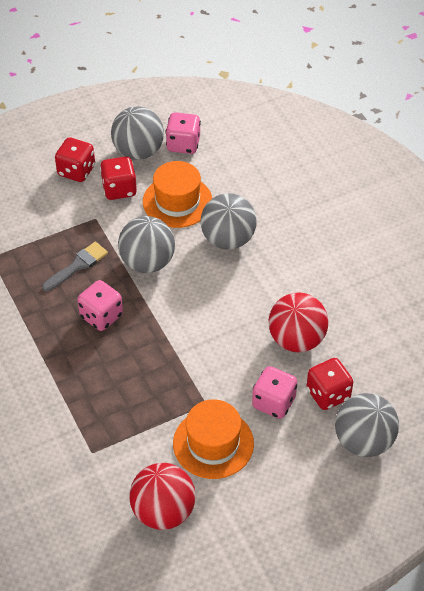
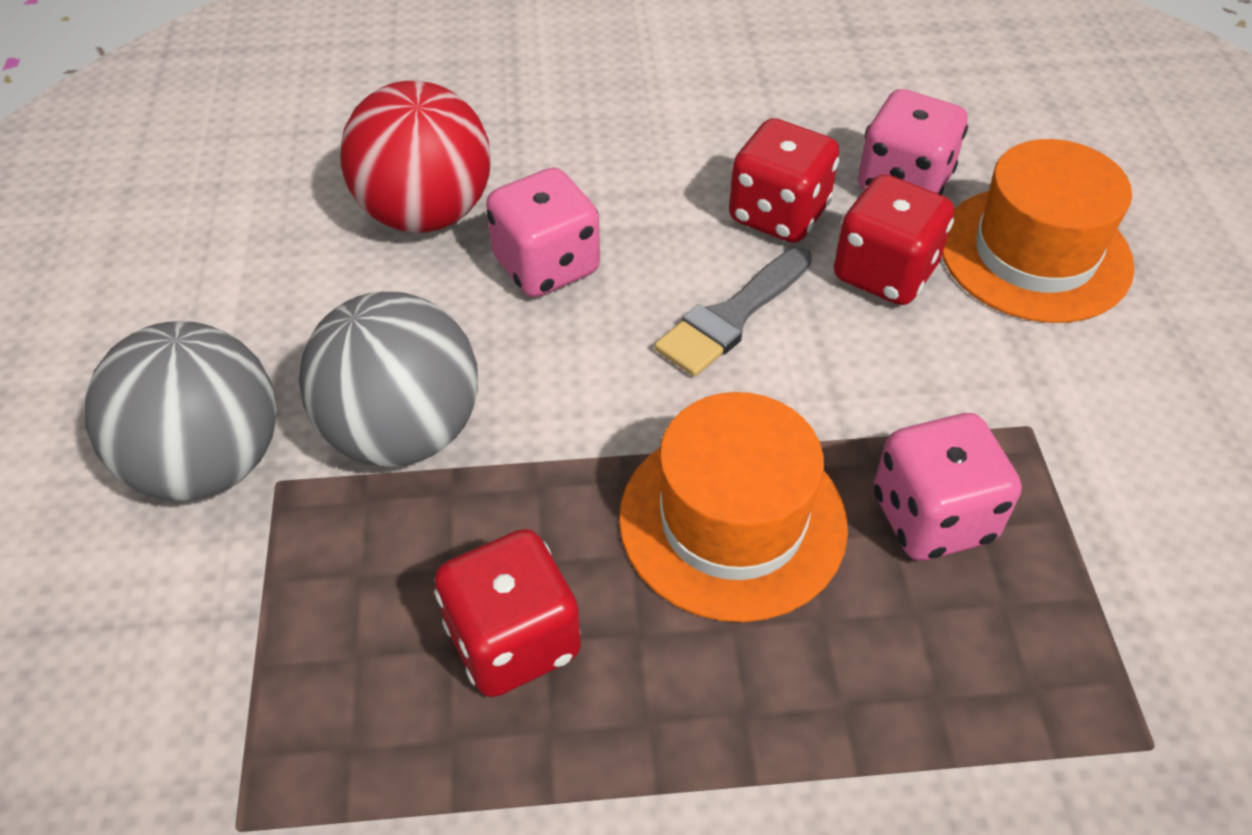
grey ball: 4 -> 2
red ball: 2 -> 1

